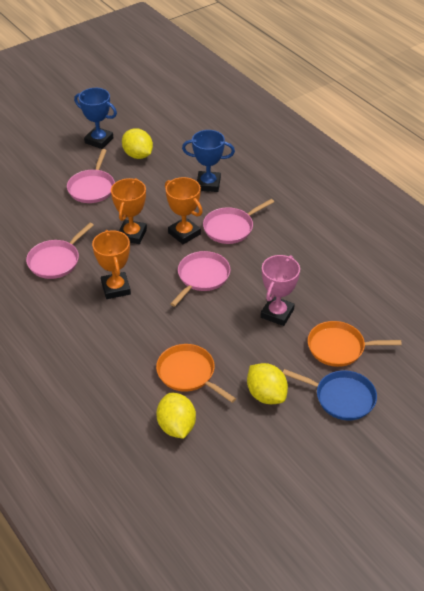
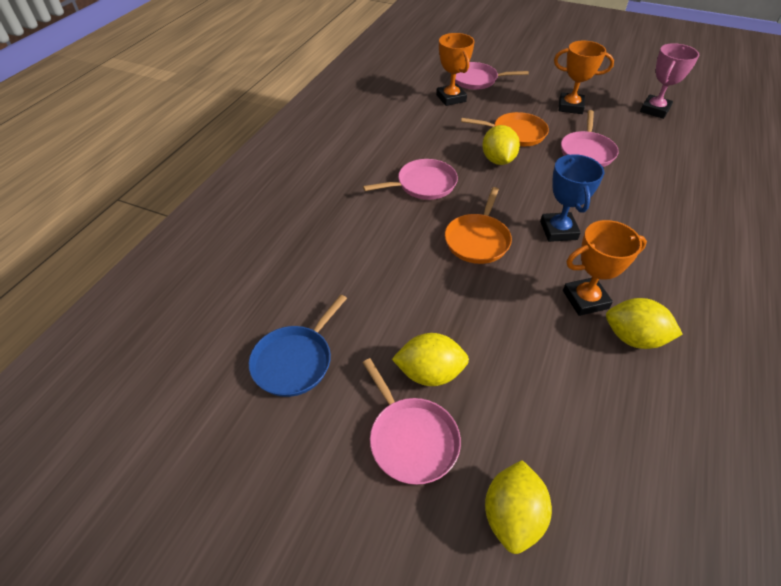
blue trophy: 2 -> 1
yellow lemon: 3 -> 4

